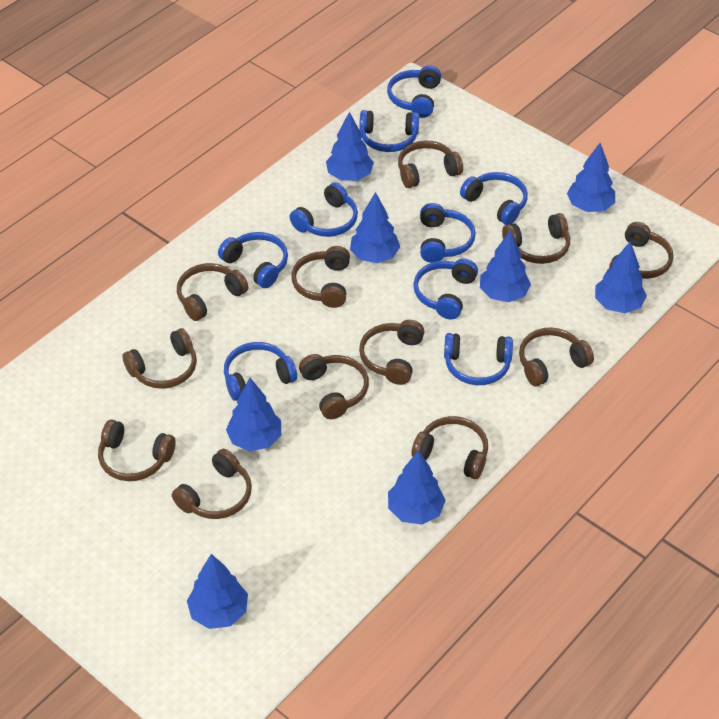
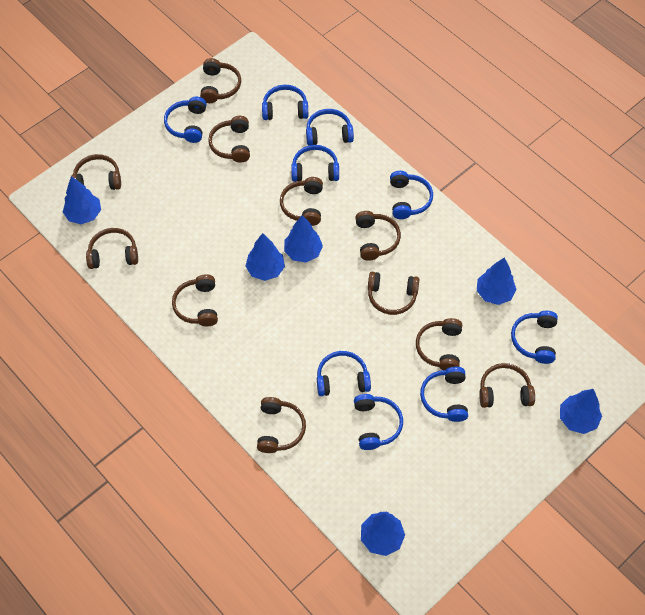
blue tree: 8 -> 6
brown headphones: 12 -> 11

